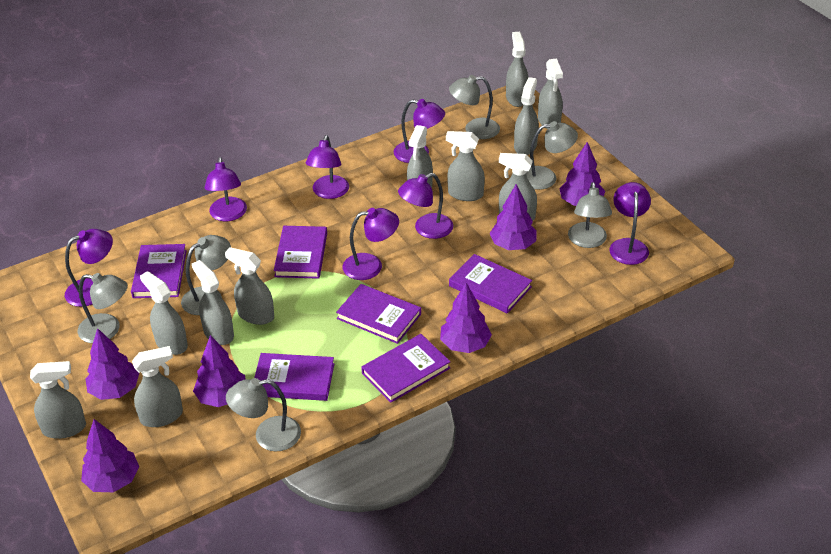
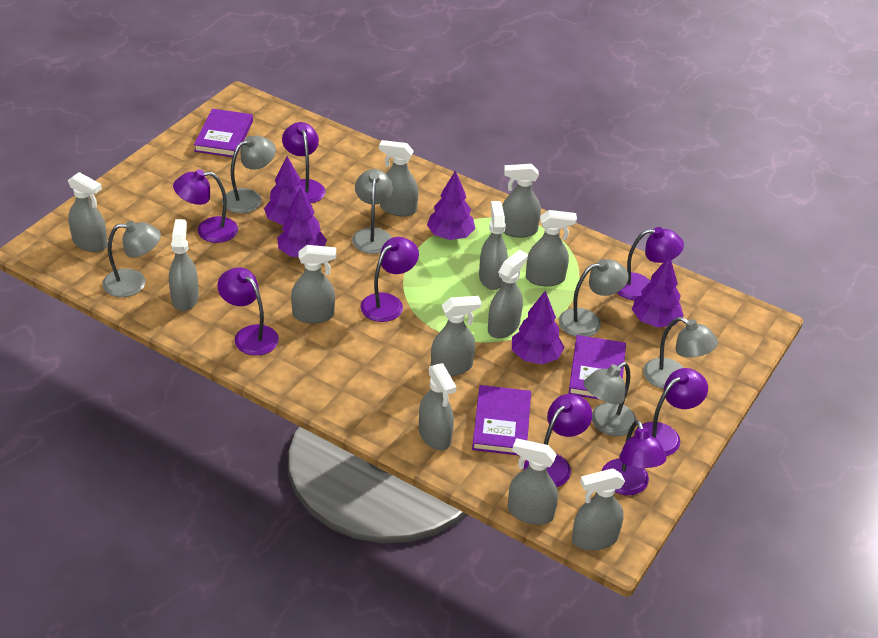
grey spray bottle: 11 -> 12
purple book: 6 -> 3
purple lamp: 7 -> 8
purple tree: 6 -> 5

